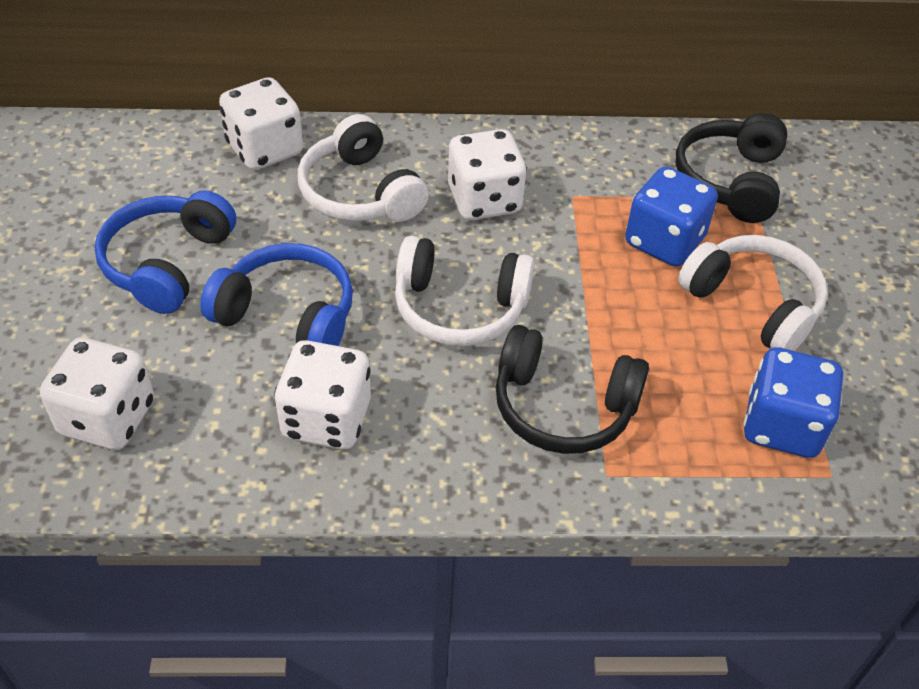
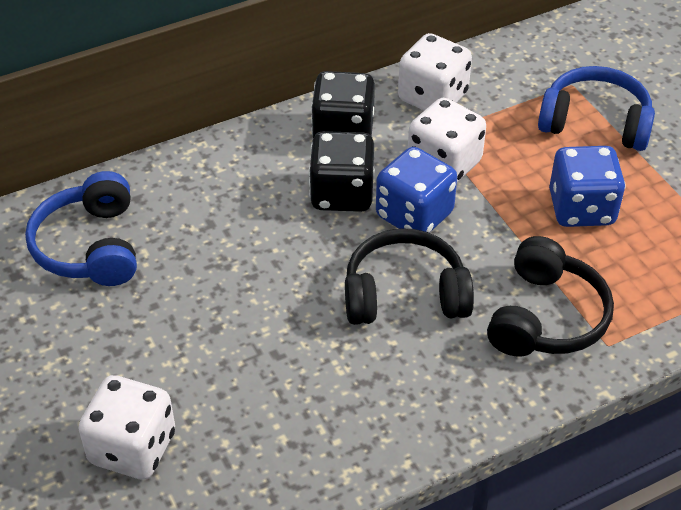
black dice: 0 -> 2
white dice: 4 -> 3
white headphones: 3 -> 0

